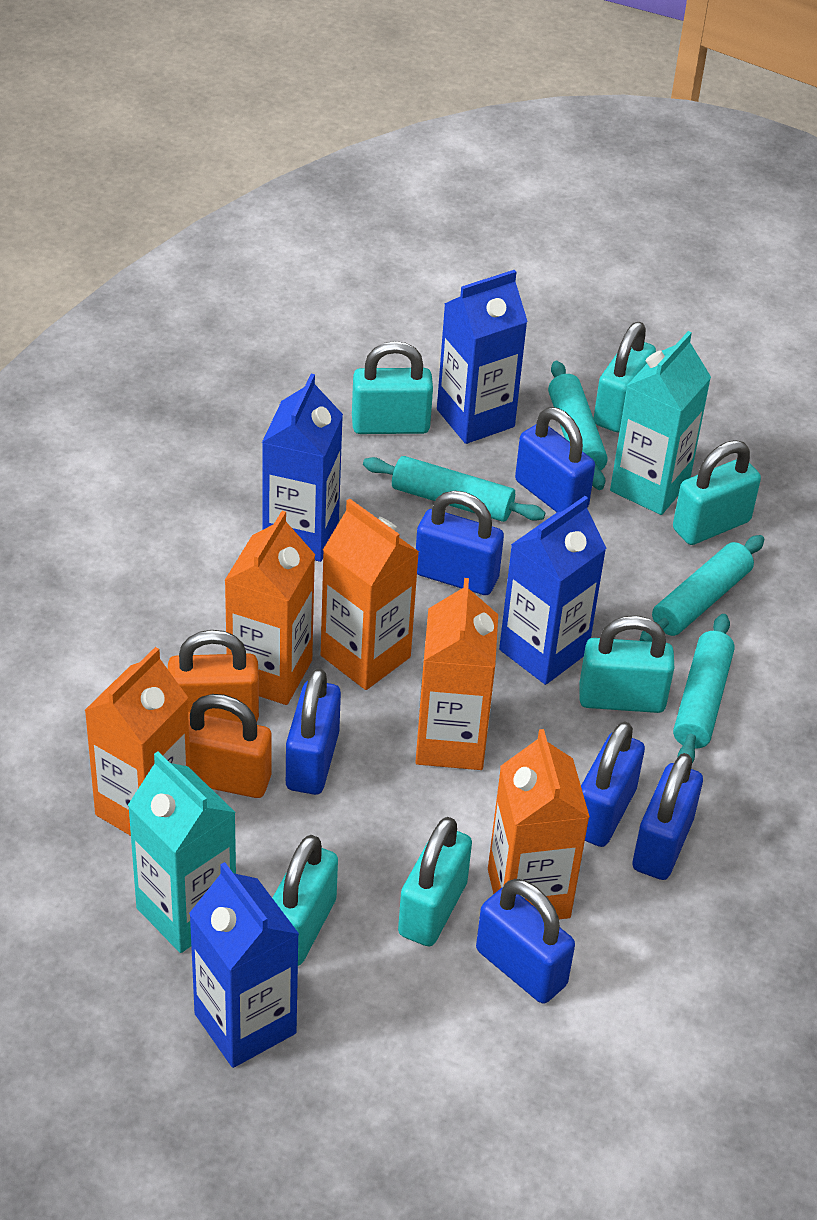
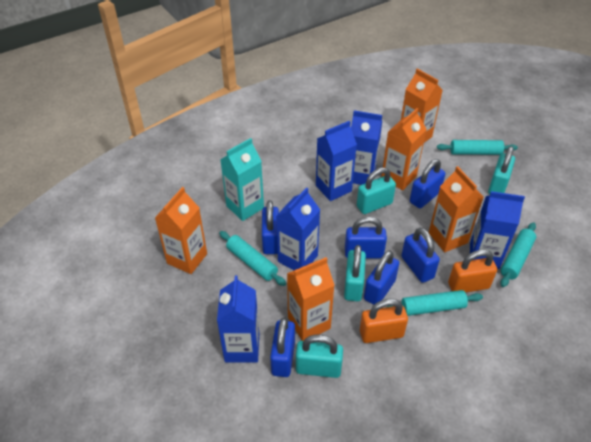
blue carton: 4 -> 5
turquoise carton: 2 -> 1
turquoise padlock: 6 -> 4

